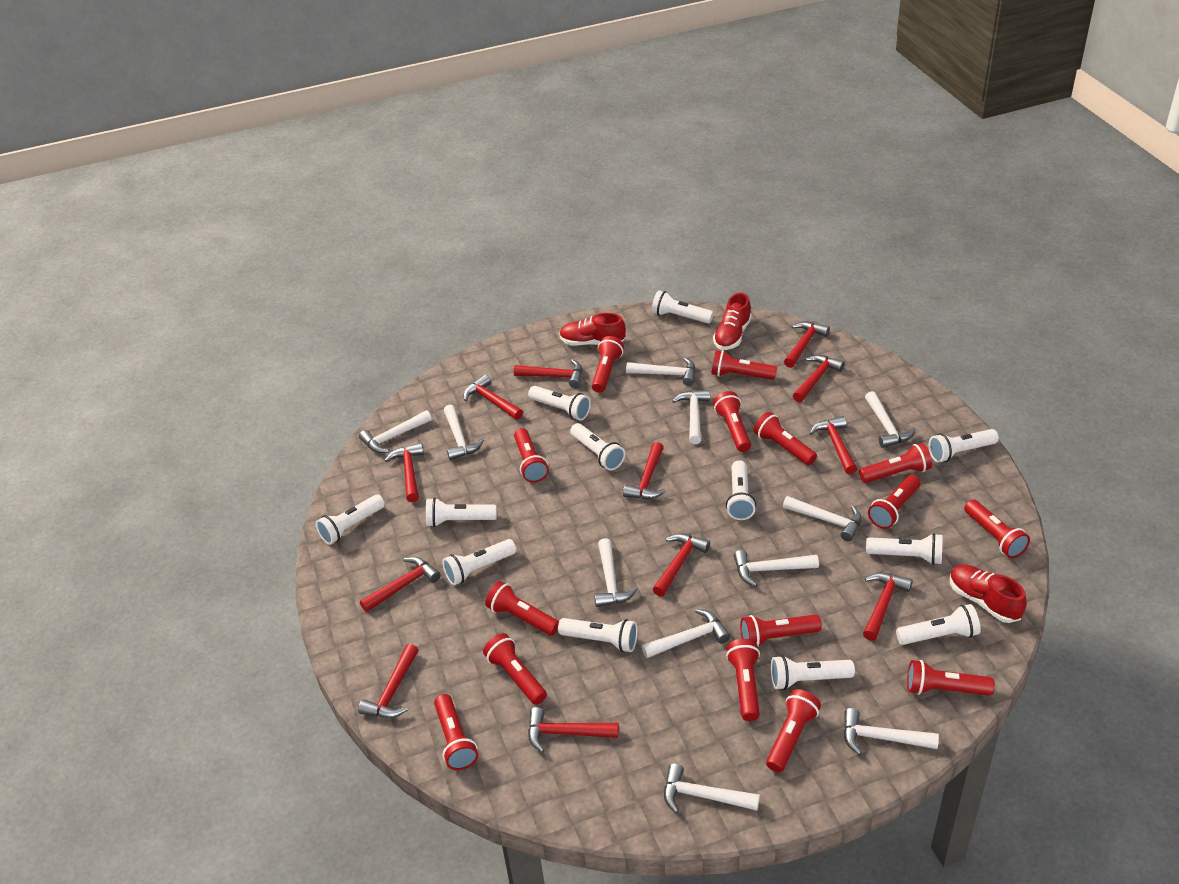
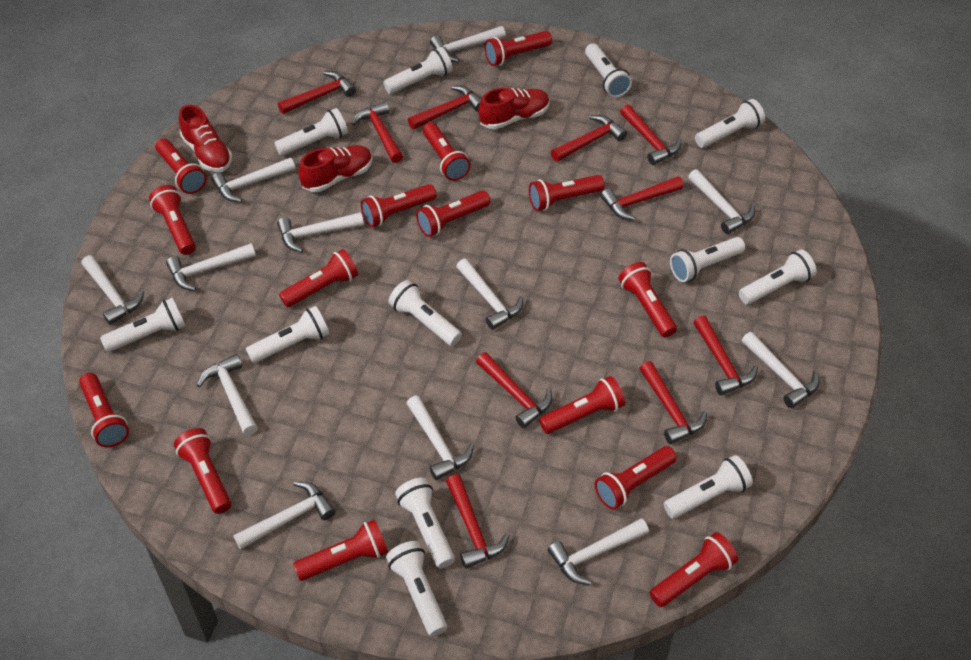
red hammer: 12 -> 10
white hammer: 11 -> 12

